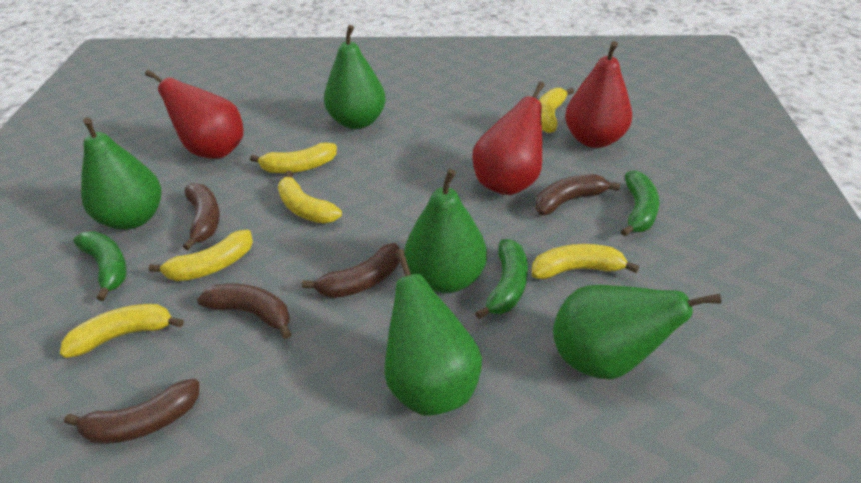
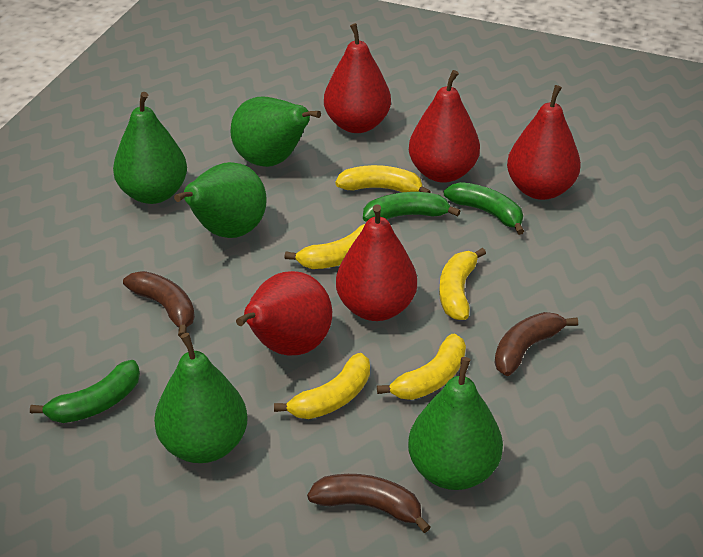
brown banana: 5 -> 3
red pear: 3 -> 5
yellow banana: 6 -> 5

